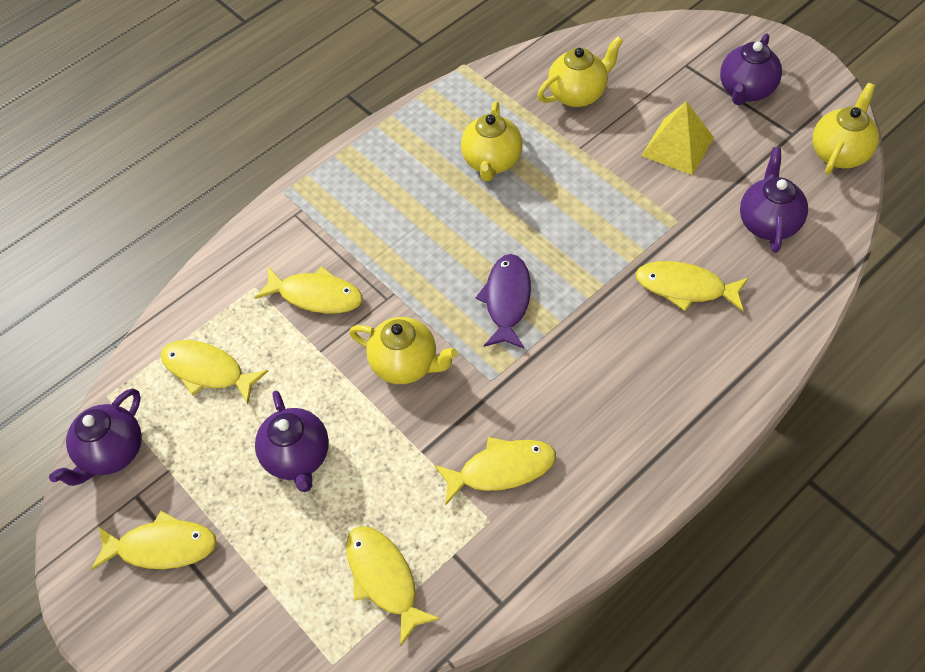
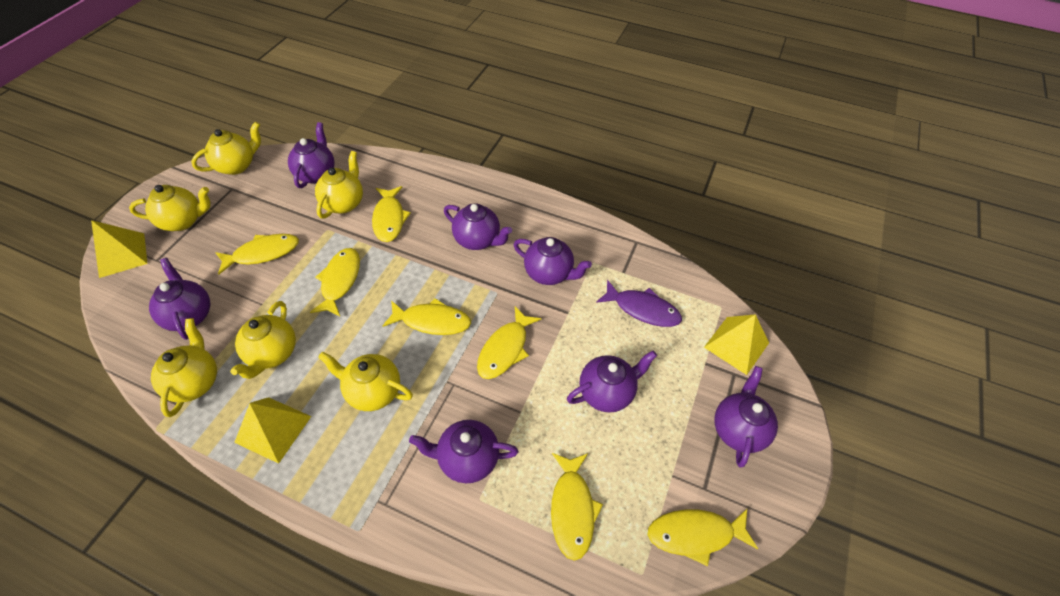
purple teapot: 4 -> 7
yellow fish: 6 -> 7
yellow pyramid: 1 -> 3
yellow teapot: 4 -> 6

